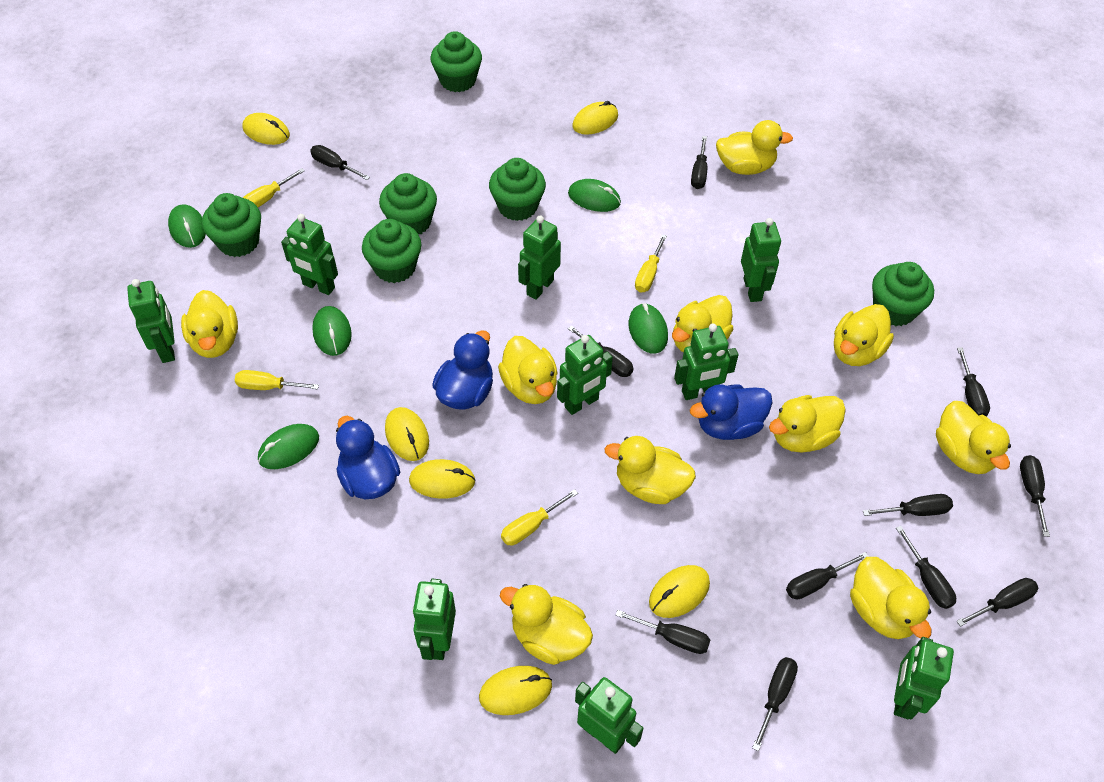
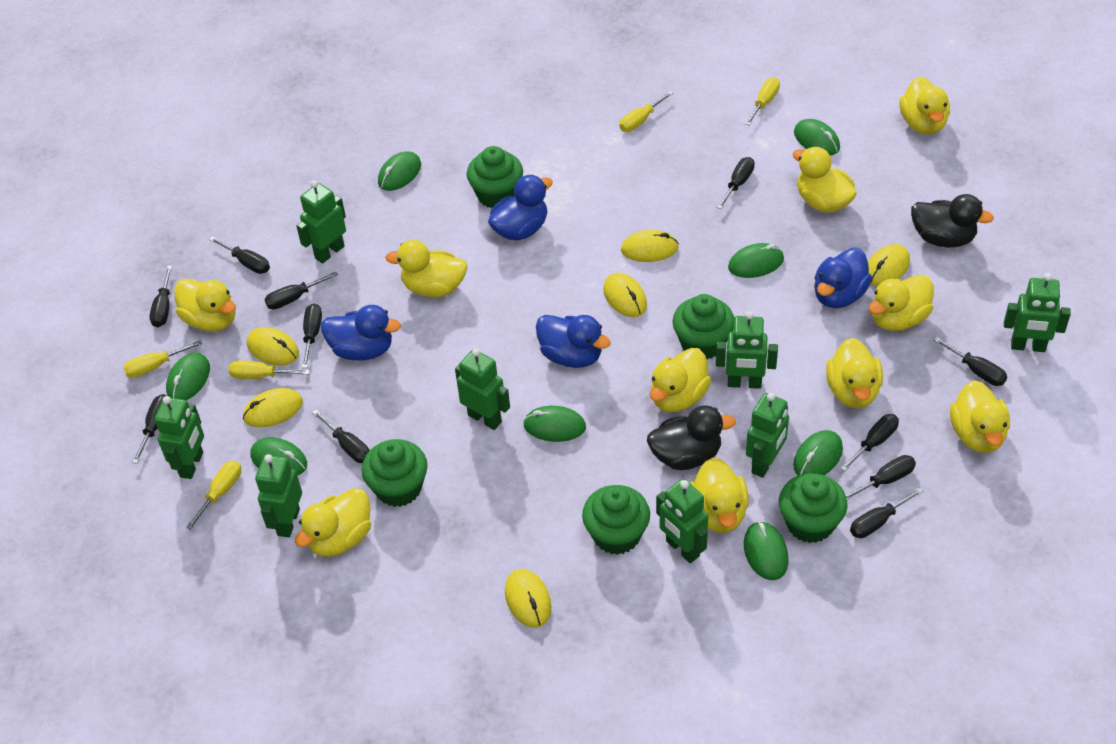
black duck: 0 -> 2
blue duck: 3 -> 4
green cupcake: 6 -> 5
green mouse: 5 -> 8
green robot: 9 -> 8
yellow screwdriver: 4 -> 5

